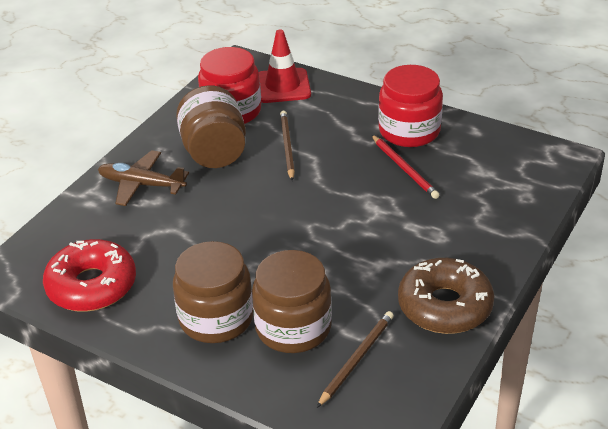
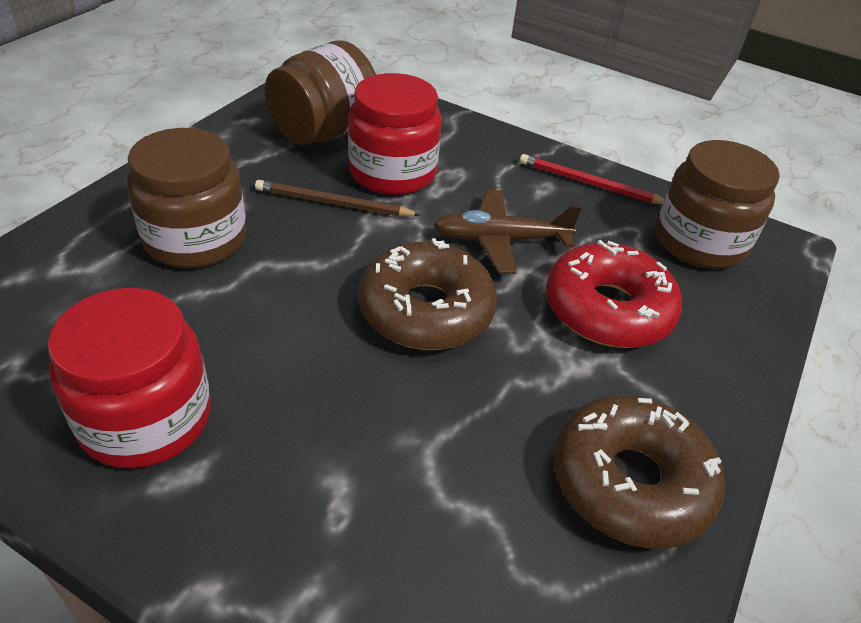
brown donut: 1 -> 2
brown pencil: 2 -> 1
red traffic cone: 1 -> 0

